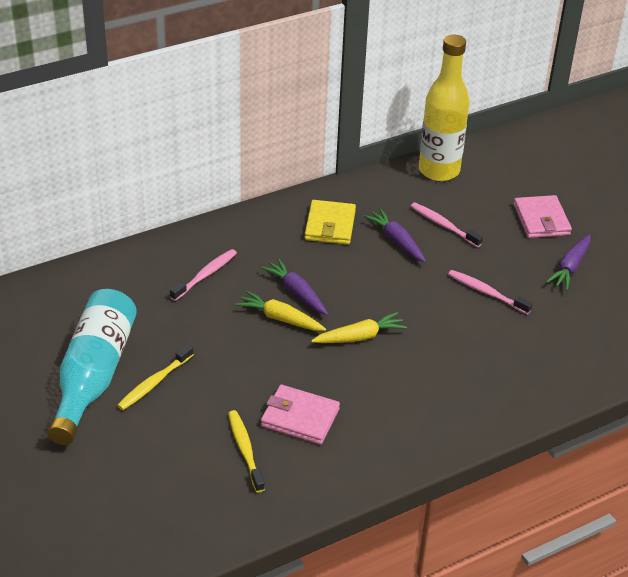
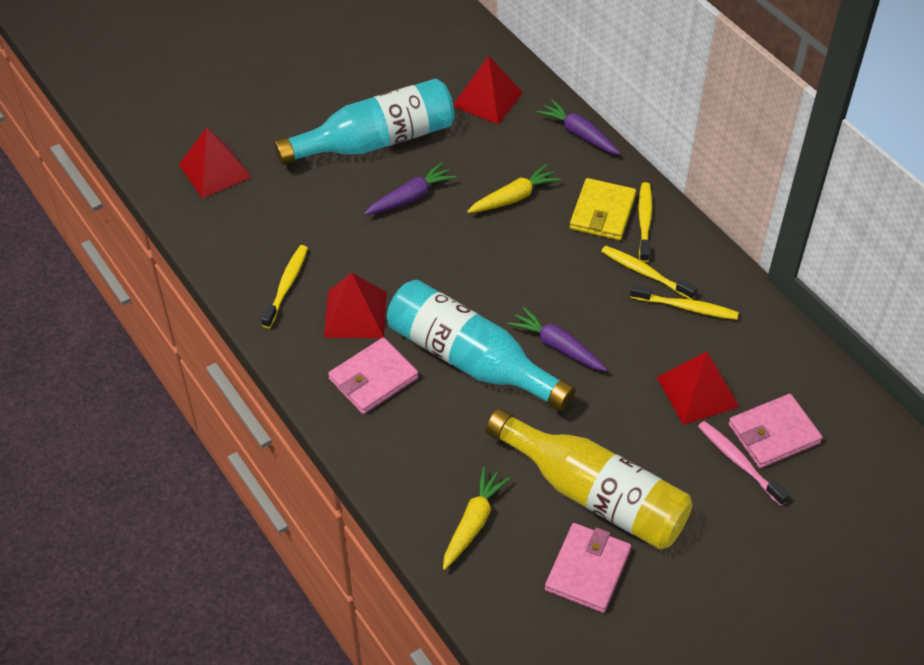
pink toothbrush: 3 -> 1
pink wallet: 2 -> 3
red pyramid: 0 -> 4
turquoise bottle: 1 -> 2
yellow toothbrush: 2 -> 4

